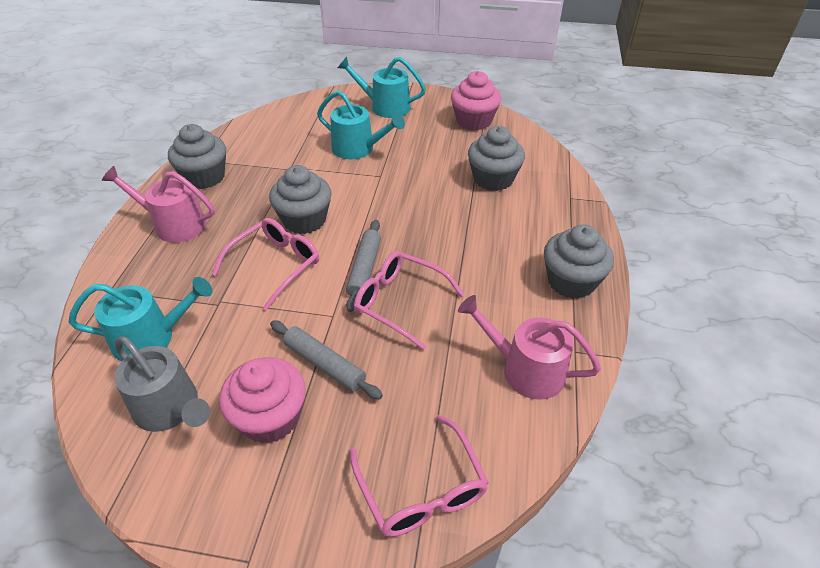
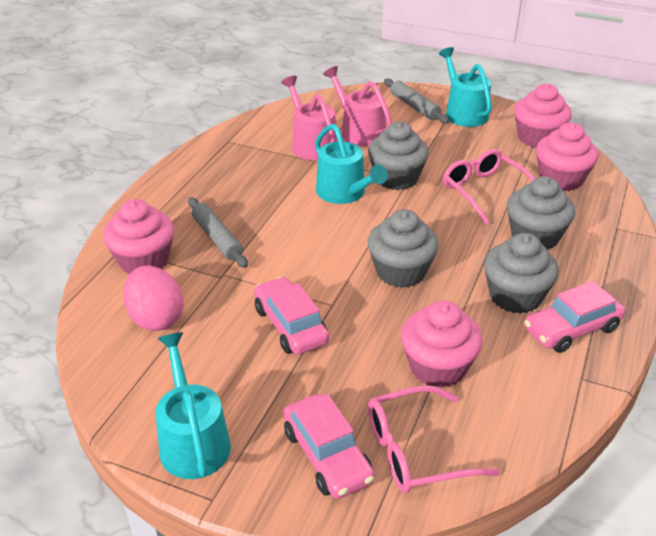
grey watering can: 1 -> 0
pink car: 0 -> 3
pink cupcake: 2 -> 4
pink egg: 0 -> 1
pink glasses: 3 -> 2

